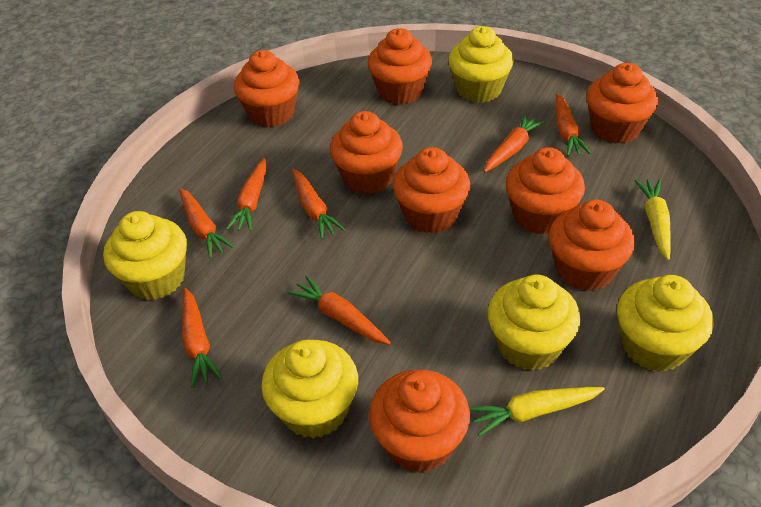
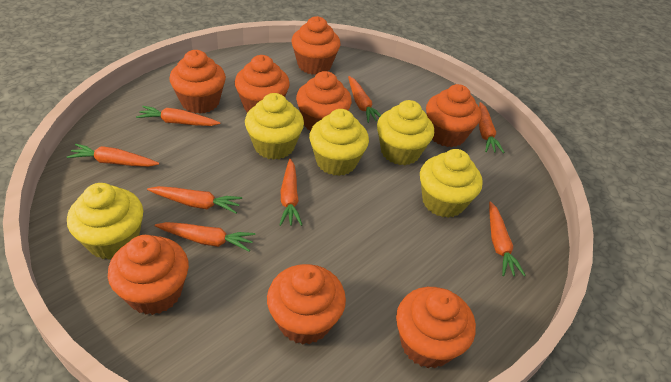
orange carrot: 7 -> 8
yellow carrot: 2 -> 0

